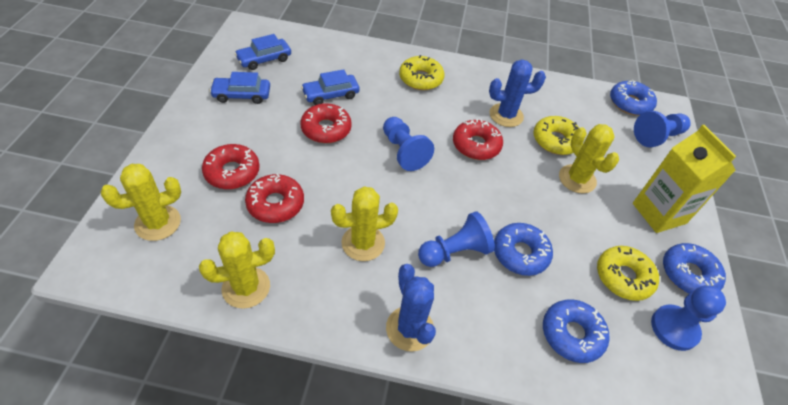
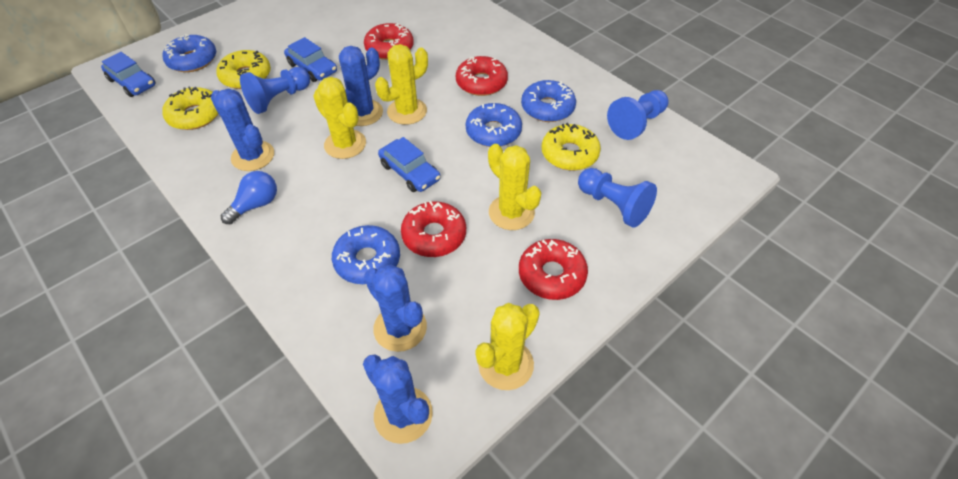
blue cactus: 2 -> 4
blue light bulb: 0 -> 1
blue pawn: 4 -> 3
yellow carton: 1 -> 0

